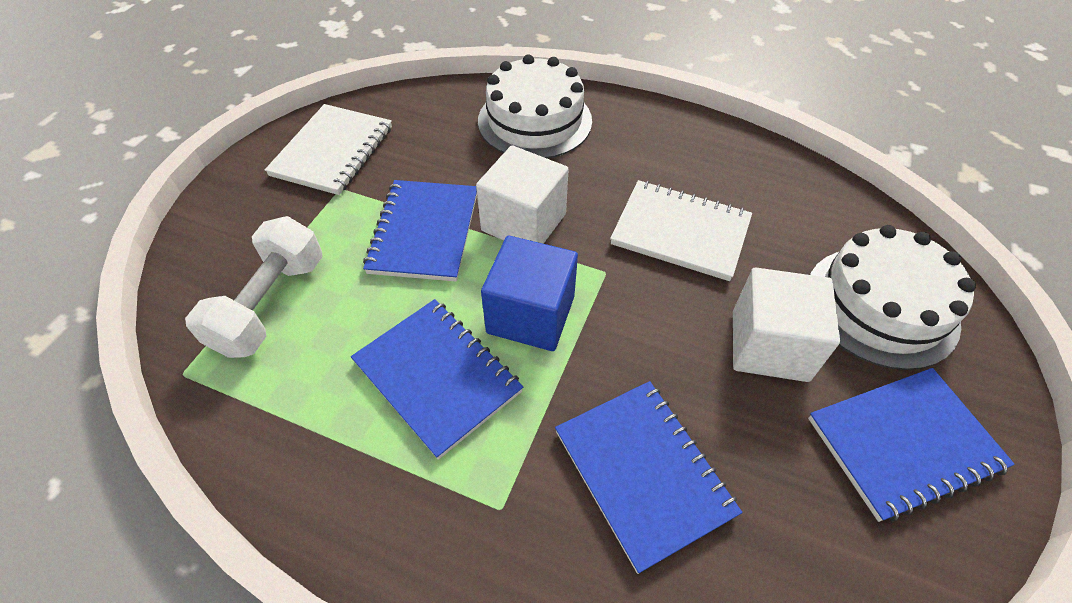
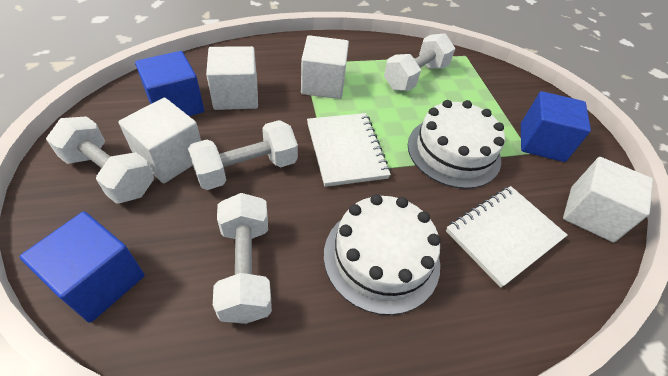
blue cube: 1 -> 3
blue notebook: 4 -> 0
white cube: 2 -> 4
white dumbbell: 1 -> 4

